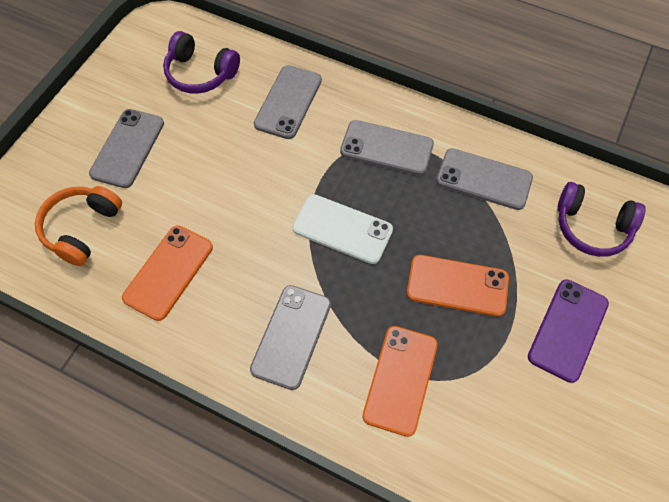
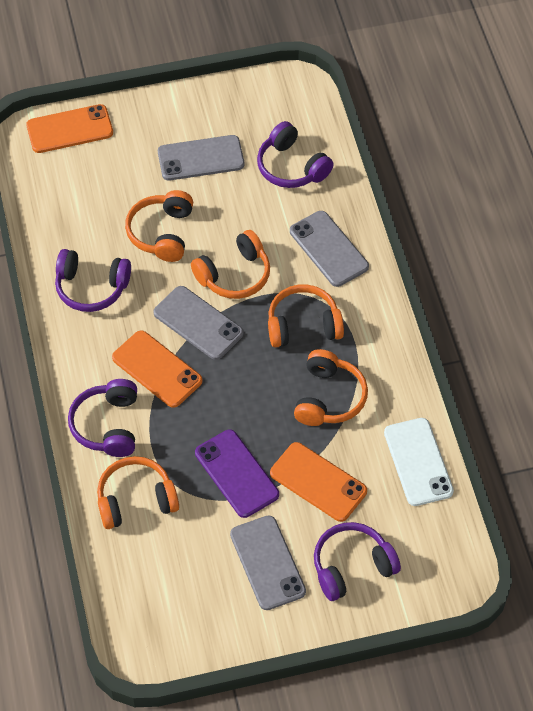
grey phone: 5 -> 4
orange headphones: 1 -> 5
purple headphones: 2 -> 4

